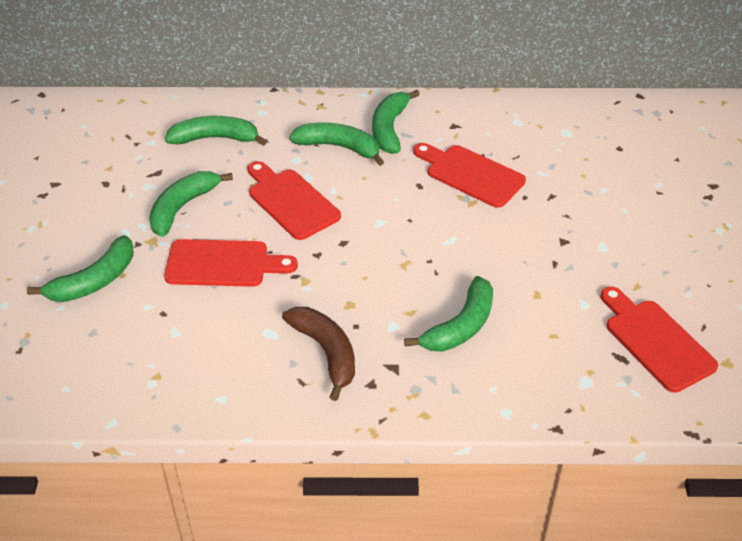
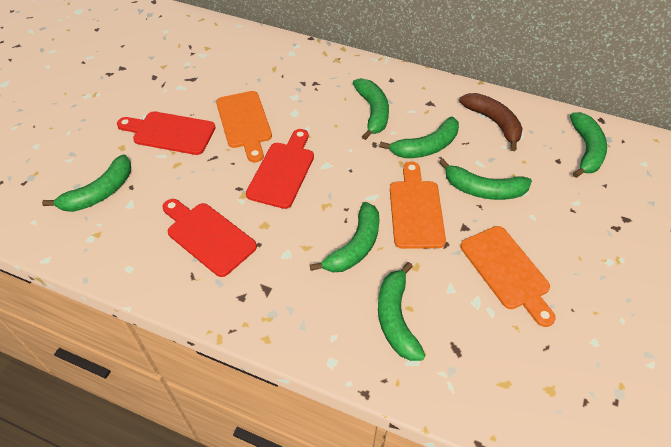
green banana: 6 -> 7
orange cutting board: 0 -> 3
red cutting board: 4 -> 3

